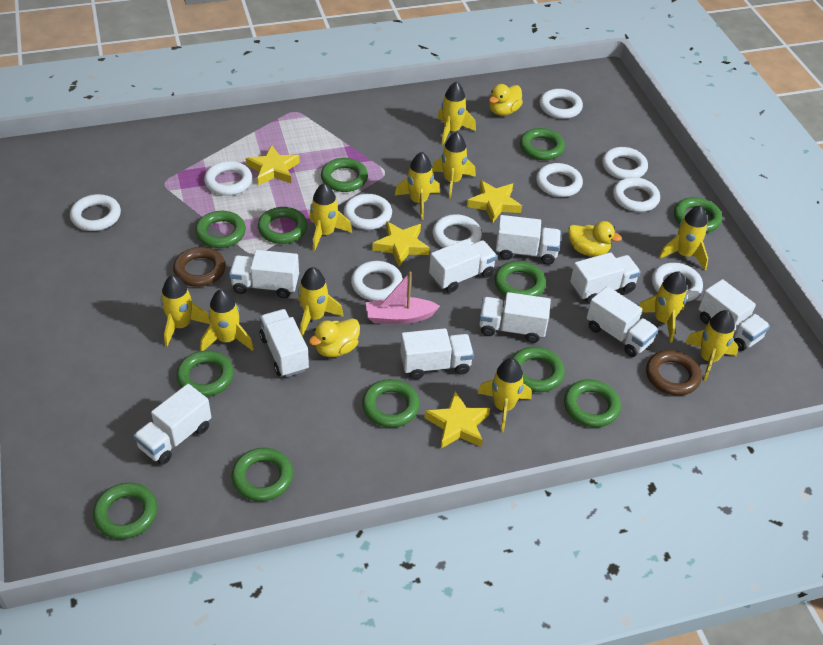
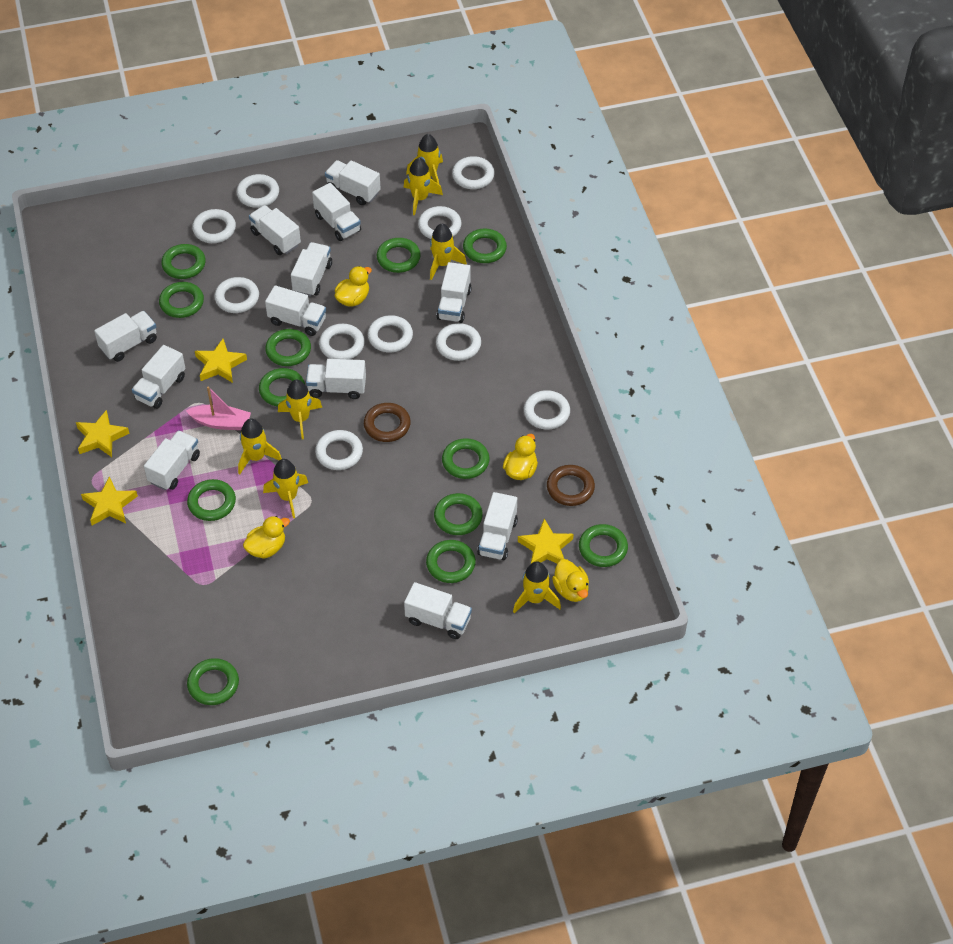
white truck: 10 -> 12
yellow duck: 3 -> 4
yellow rocket: 11 -> 7

